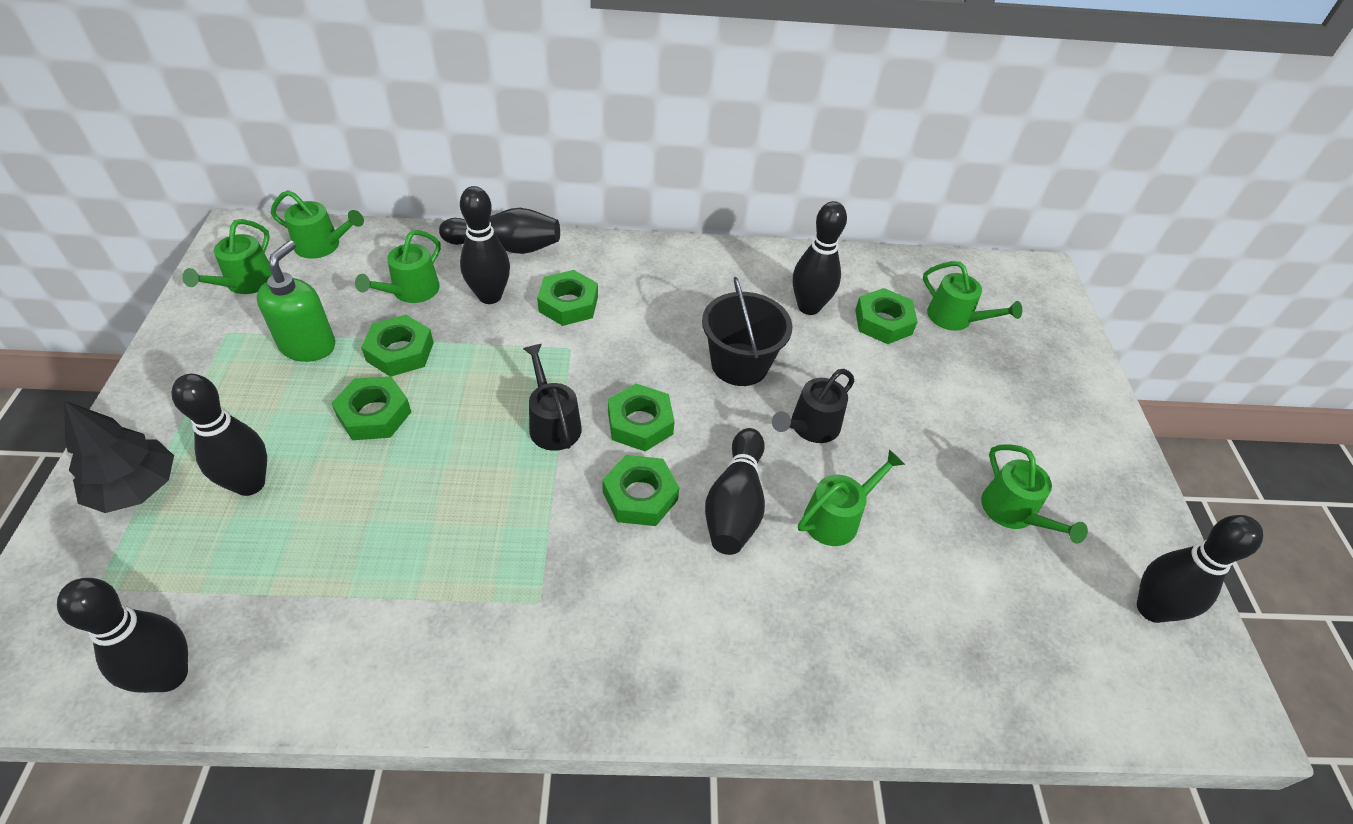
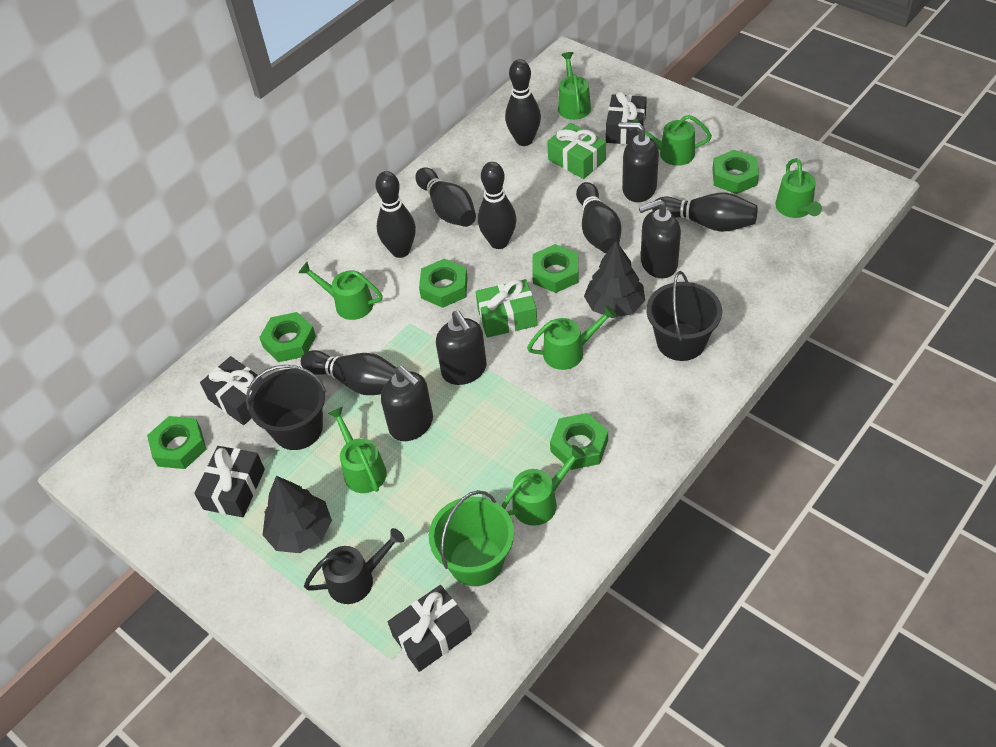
black bucket: 1 -> 2
black gift: 0 -> 4
black soap dispenser: 0 -> 4
black tree: 1 -> 2
black watering can: 2 -> 1
green bucket: 0 -> 1
green gift: 0 -> 2
green soap dispenser: 1 -> 0
green watering can: 6 -> 7

